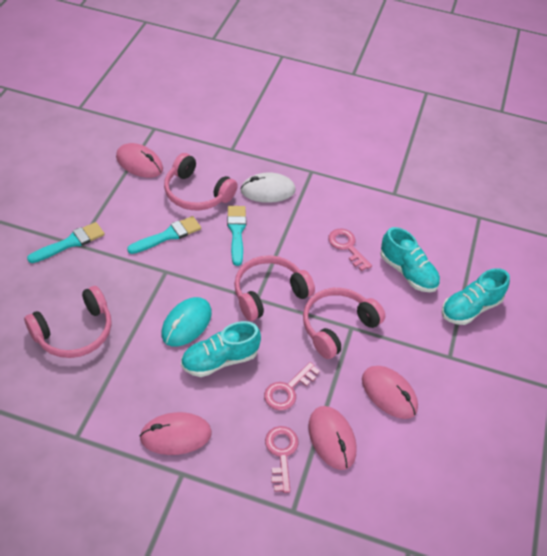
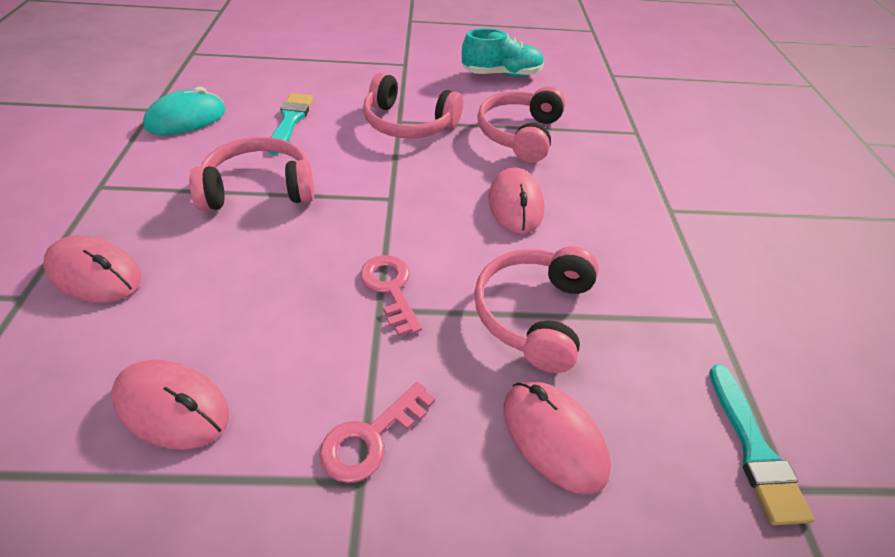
pink key: 3 -> 2
turquoise brush: 3 -> 2
turquoise shoe: 3 -> 1
white mouse: 1 -> 0

